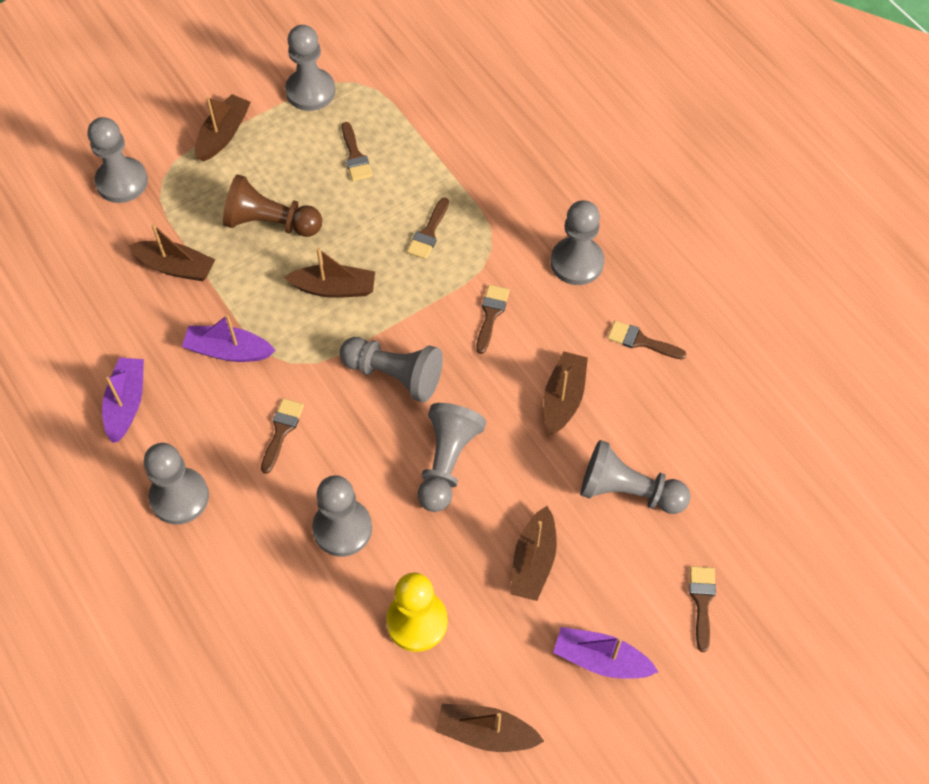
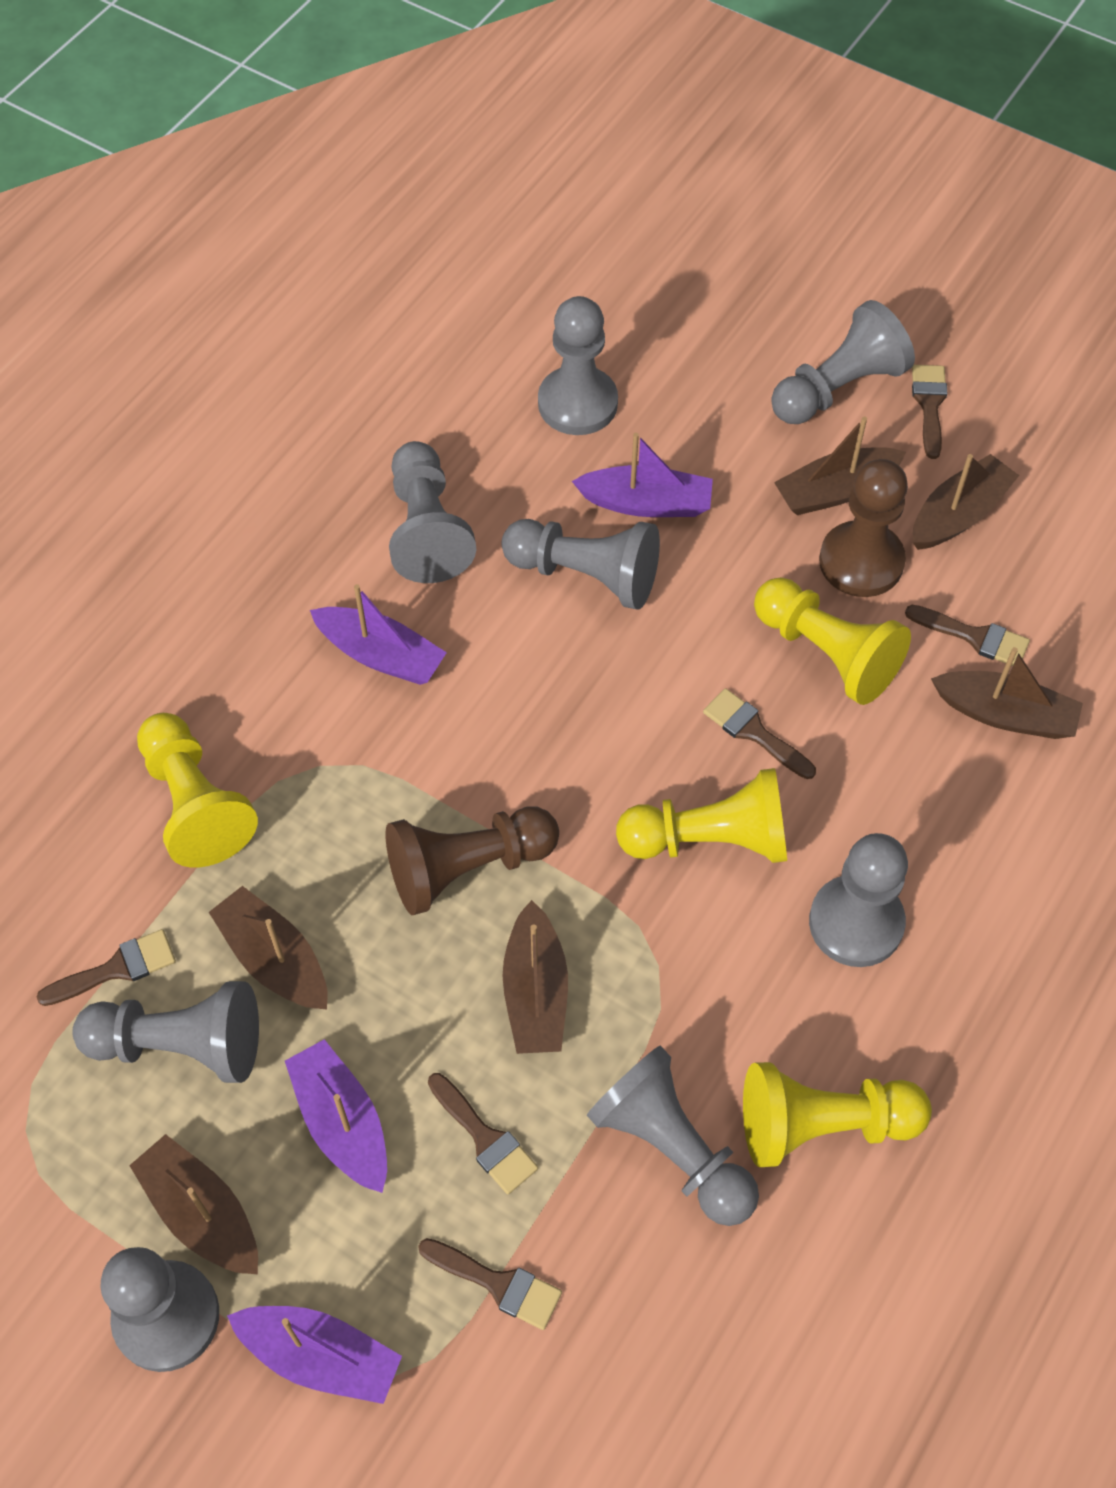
brown pawn: 1 -> 2
purple boat: 3 -> 4
yellow pawn: 1 -> 4

